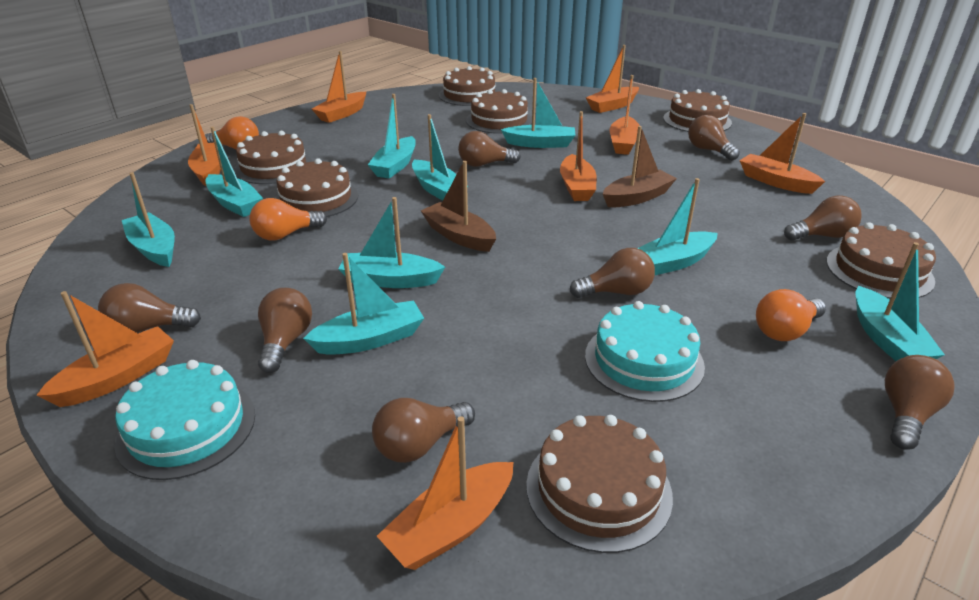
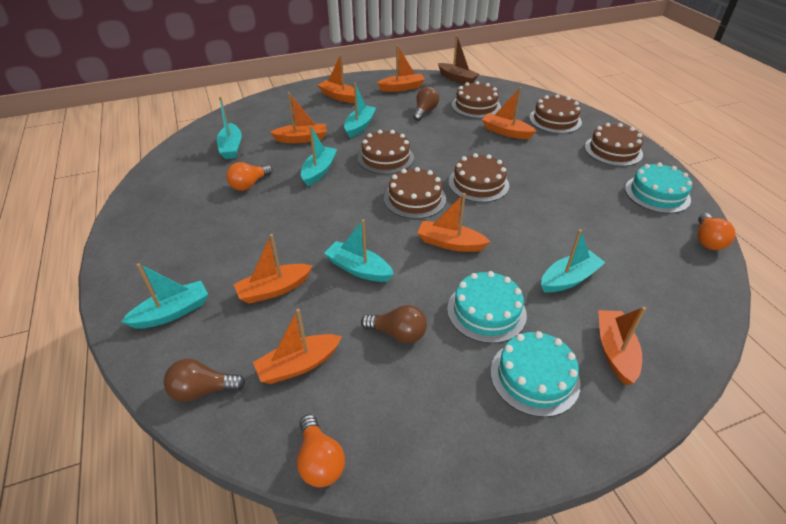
brown boat: 2 -> 1
brown cake: 7 -> 6
brown light bulb: 8 -> 3
turquoise boat: 9 -> 6
turquoise cake: 2 -> 3

